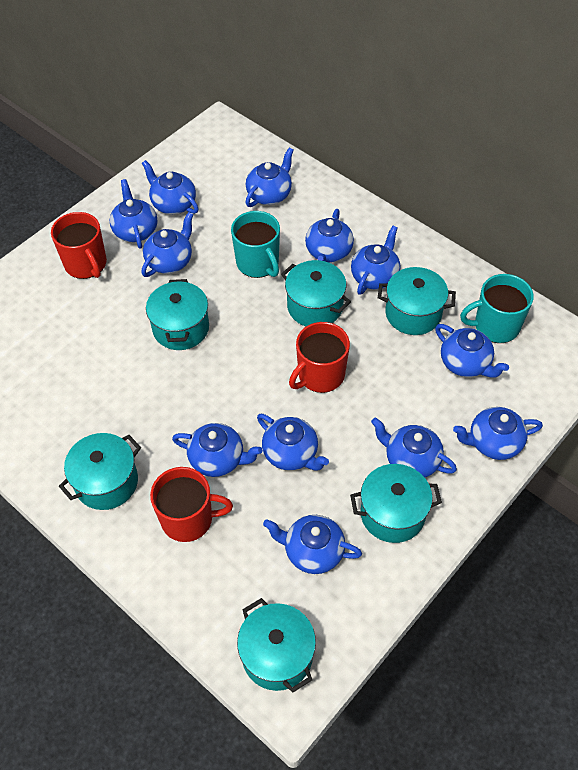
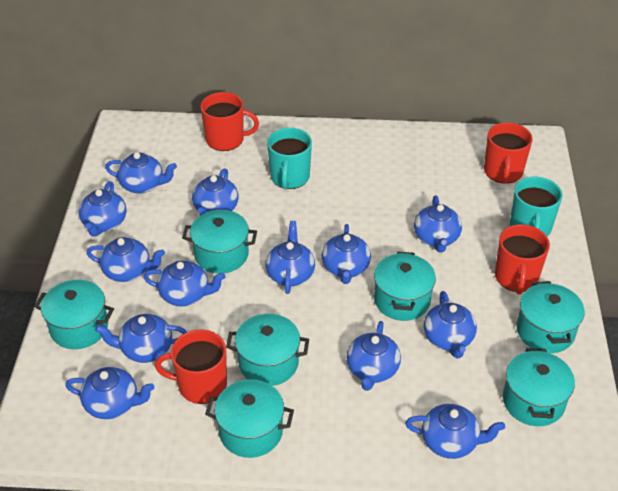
blue teapot: 12 -> 13
red mug: 3 -> 4
turquoise pot: 6 -> 7

